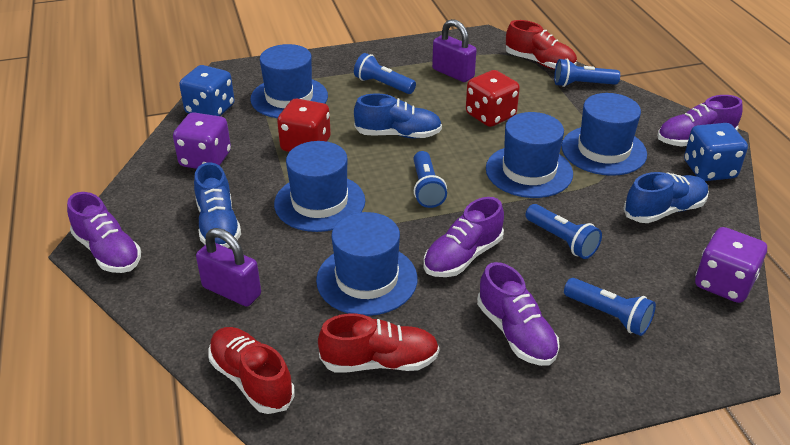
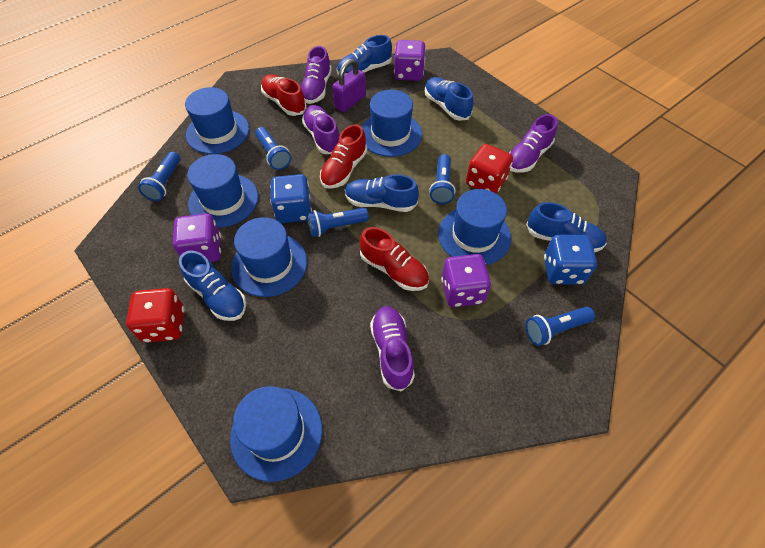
blue hat: 5 -> 6
blue shoe: 3 -> 5
purple dice: 2 -> 3
purple padlock: 2 -> 1

